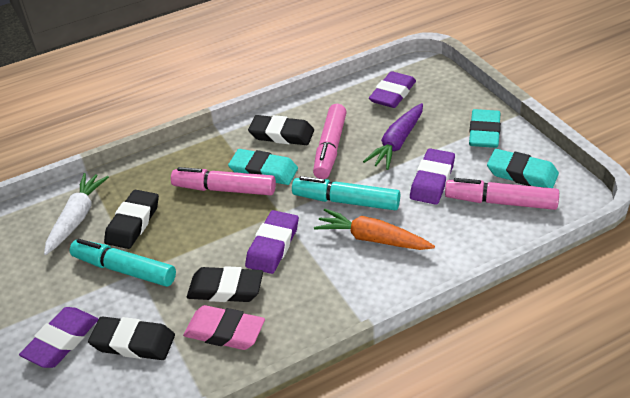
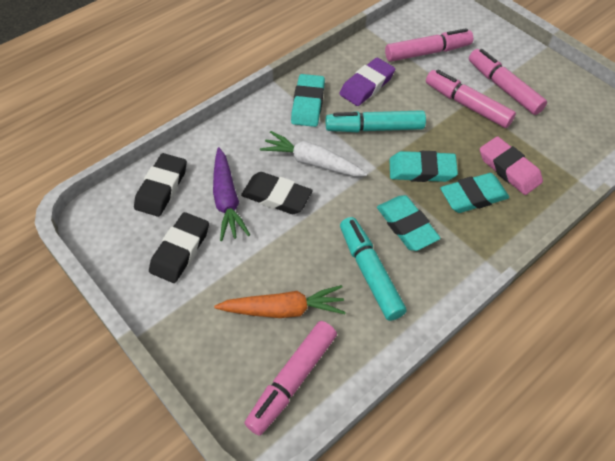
black eraser: 4 -> 3
pink marker: 3 -> 4
purple eraser: 4 -> 1
turquoise eraser: 3 -> 4

